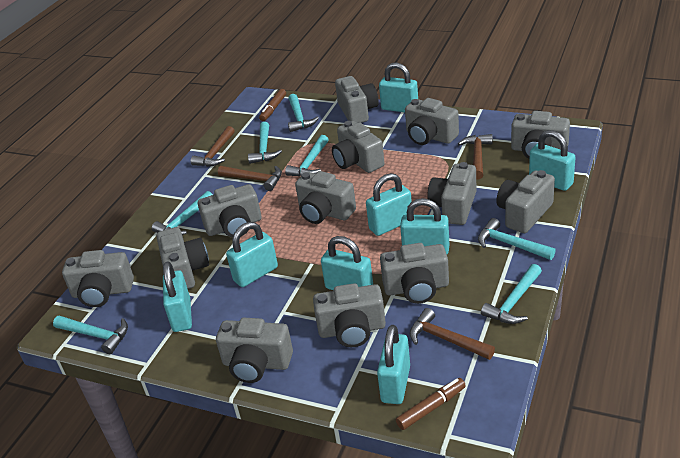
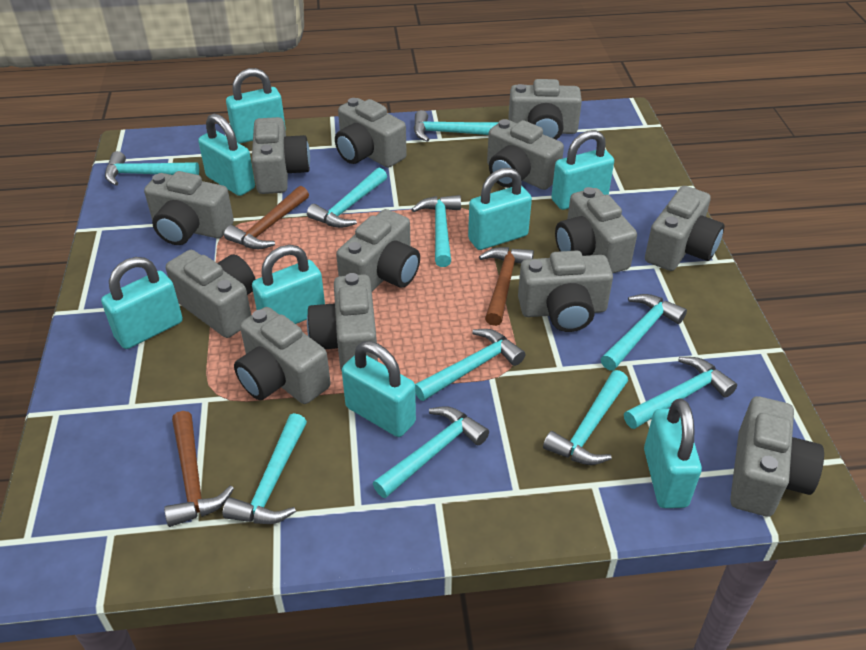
brown hammer: 4 -> 3
brown marker: 2 -> 0
turquoise hammer: 7 -> 10

